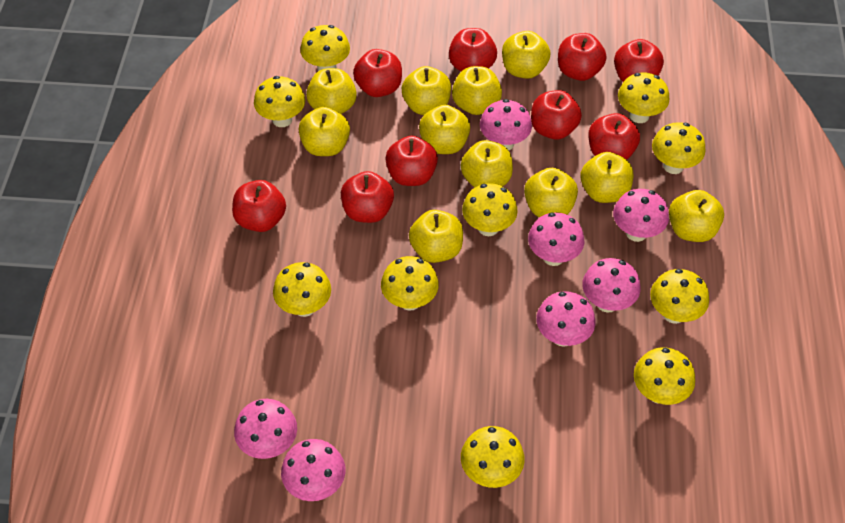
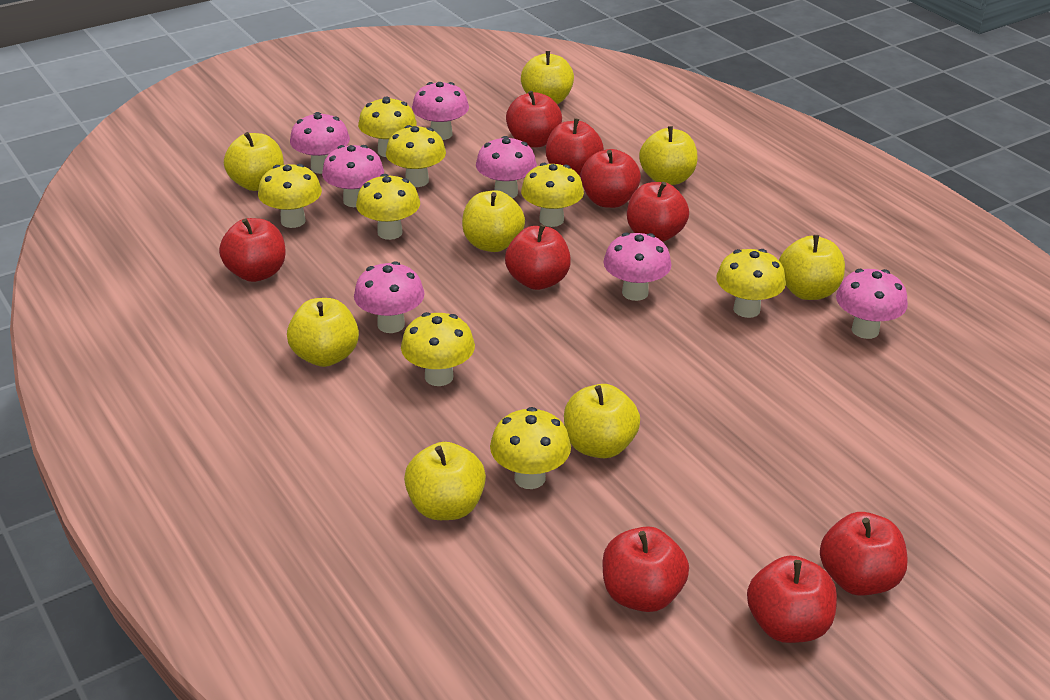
yellow apple: 11 -> 8
yellow mushroom: 10 -> 8

